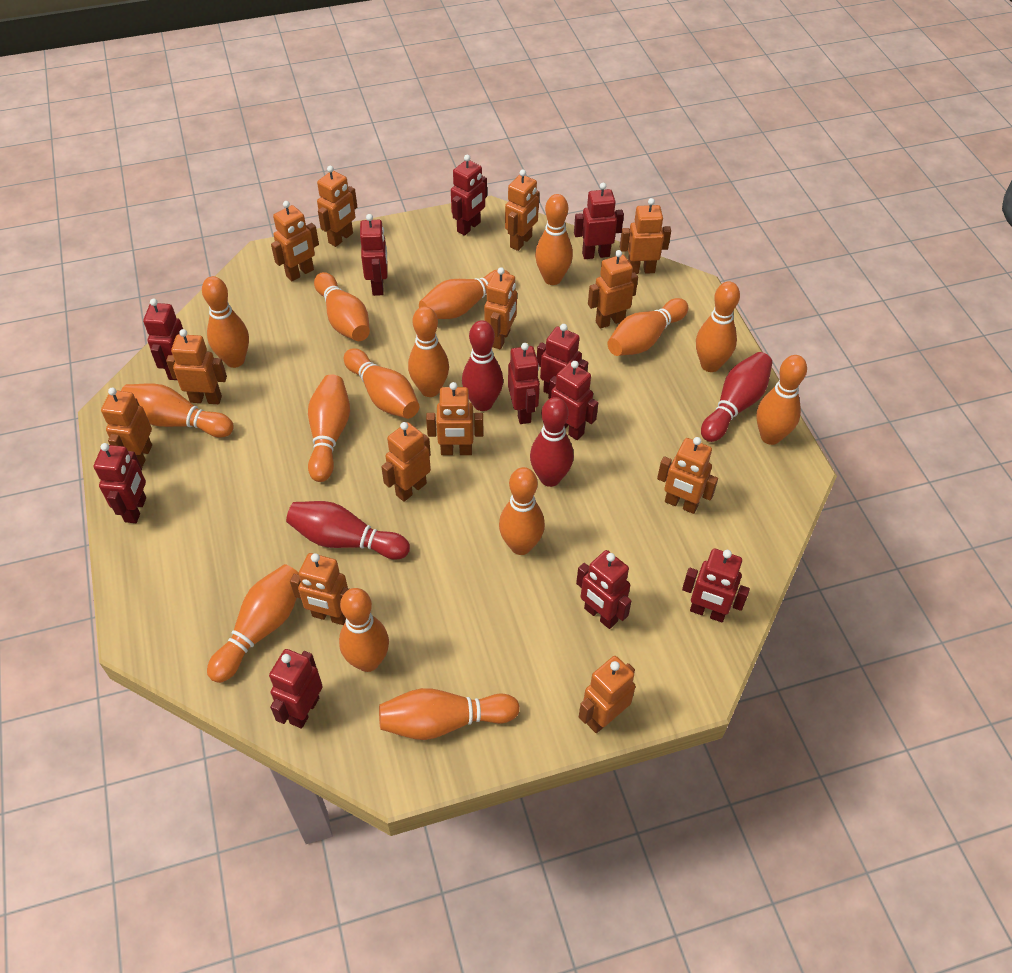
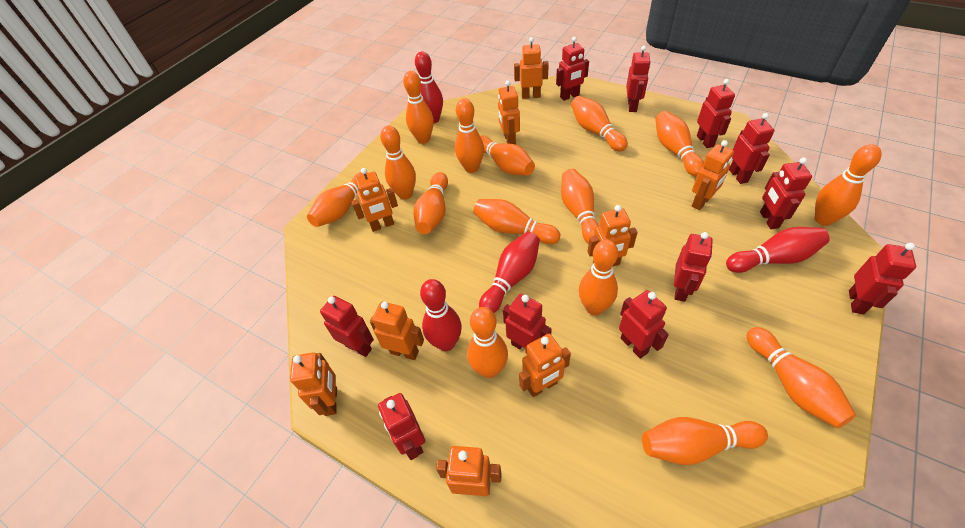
orange robot: 13 -> 9

